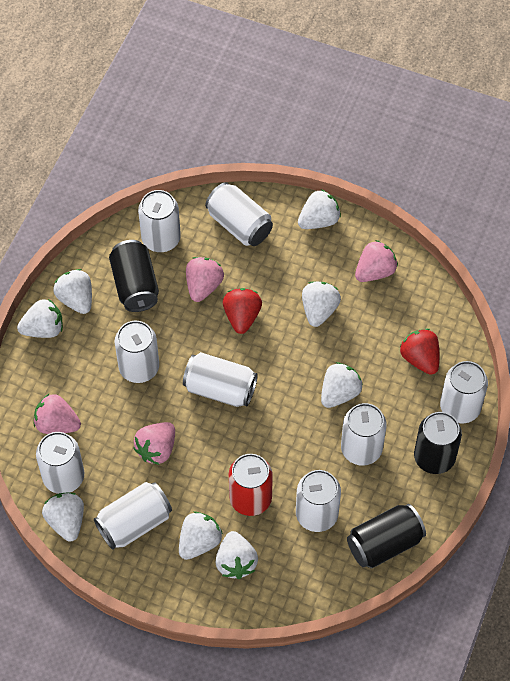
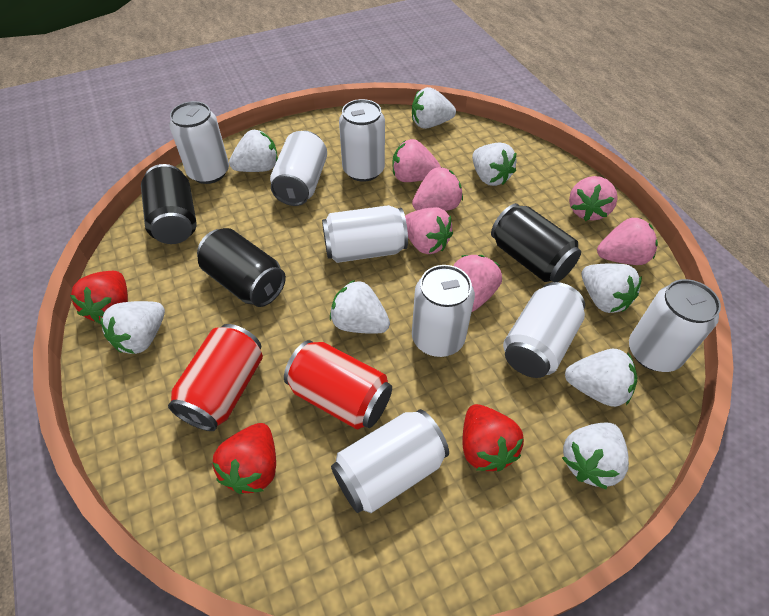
pink strawberry: 4 -> 6
red can: 1 -> 2
red strawberry: 2 -> 3
white can: 9 -> 8

